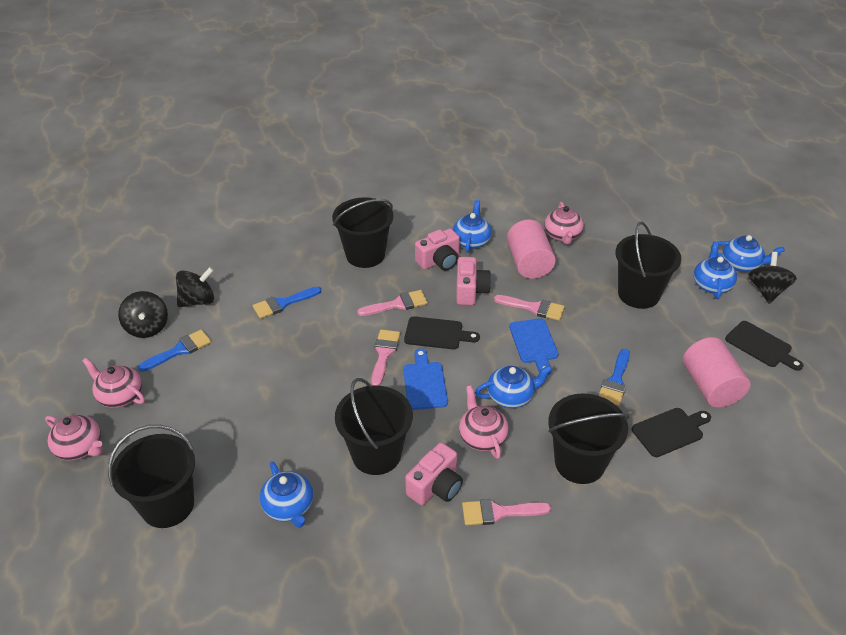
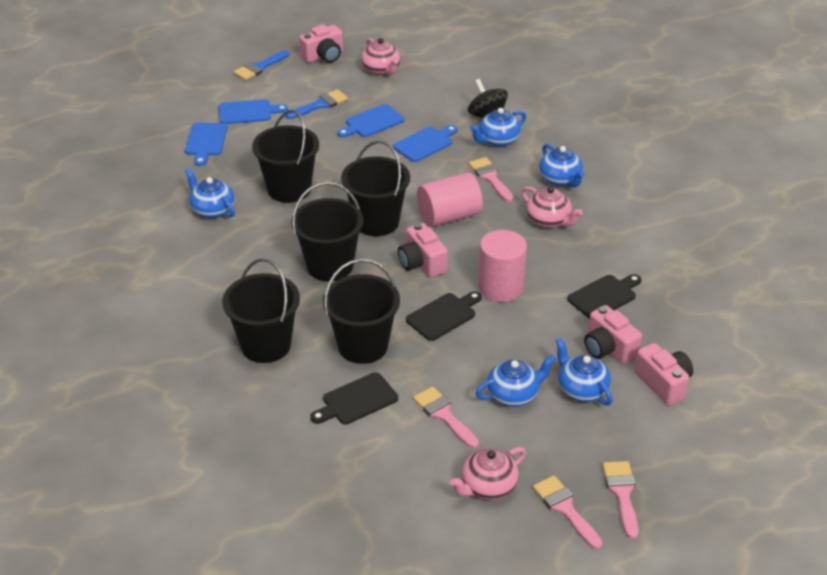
black spinning top: 3 -> 1
blue brush: 3 -> 2
blue cutting board: 2 -> 4
pink camera: 3 -> 4
pink teapot: 4 -> 3

